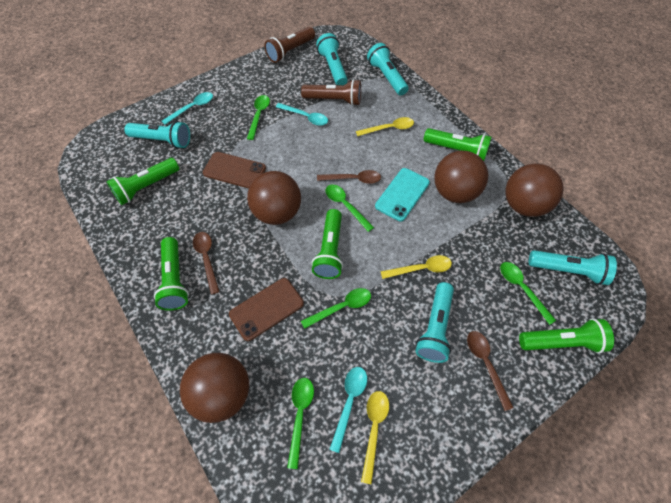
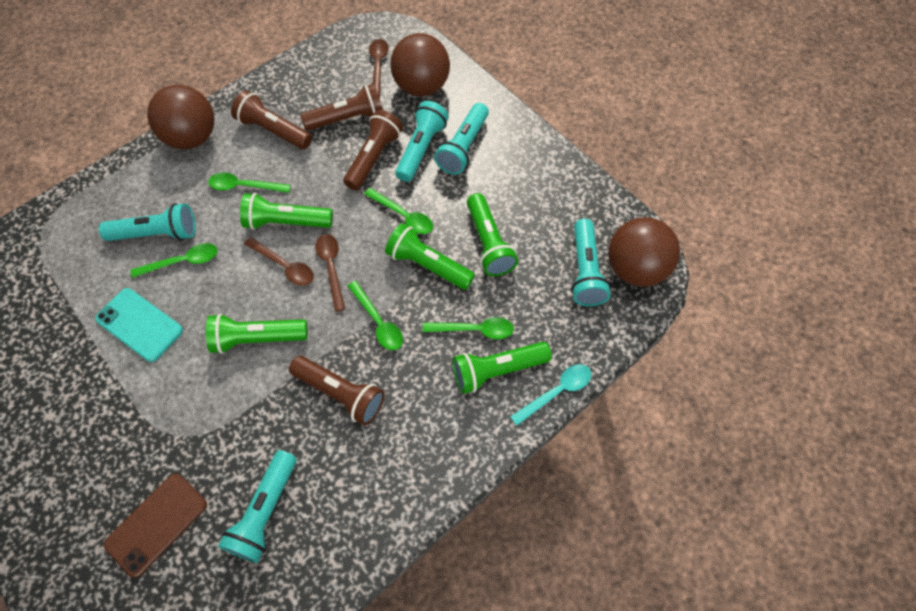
brown ball: 4 -> 3
brown flashlight: 2 -> 4
brown phone: 2 -> 1
turquoise spoon: 3 -> 1
yellow spoon: 3 -> 0

